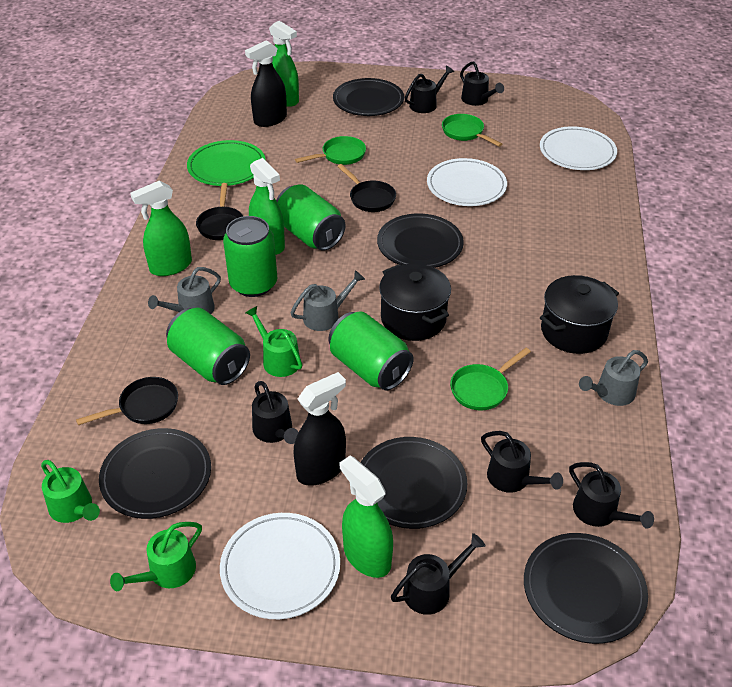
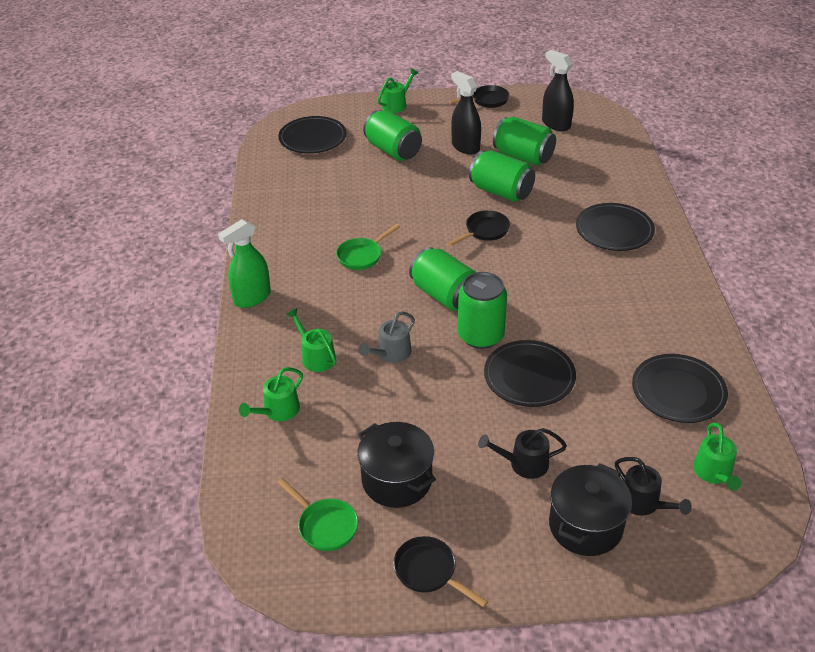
black plate: 5 -> 4
black watering can: 6 -> 2
green can: 4 -> 5
green pan: 3 -> 2
green plate: 1 -> 0
green spray bottle: 4 -> 1
green watering can: 3 -> 4
grey watering can: 3 -> 1
white plate: 3 -> 0

